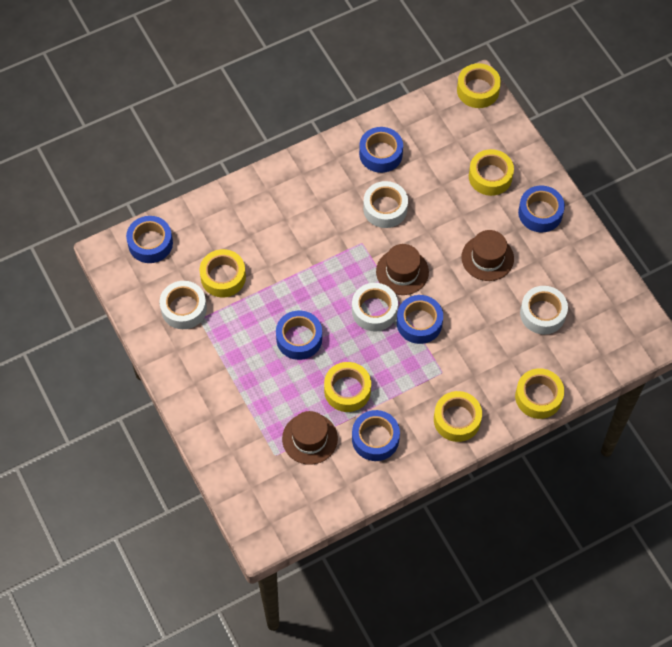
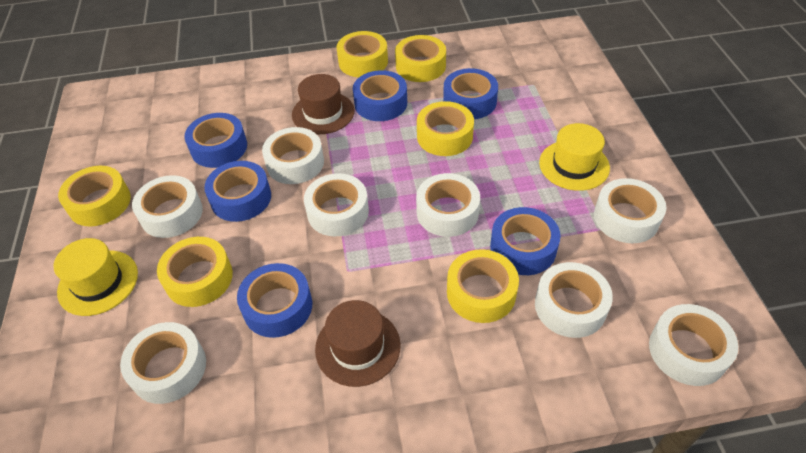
brown hat: 3 -> 2
white tape: 4 -> 8
yellow hat: 0 -> 2

